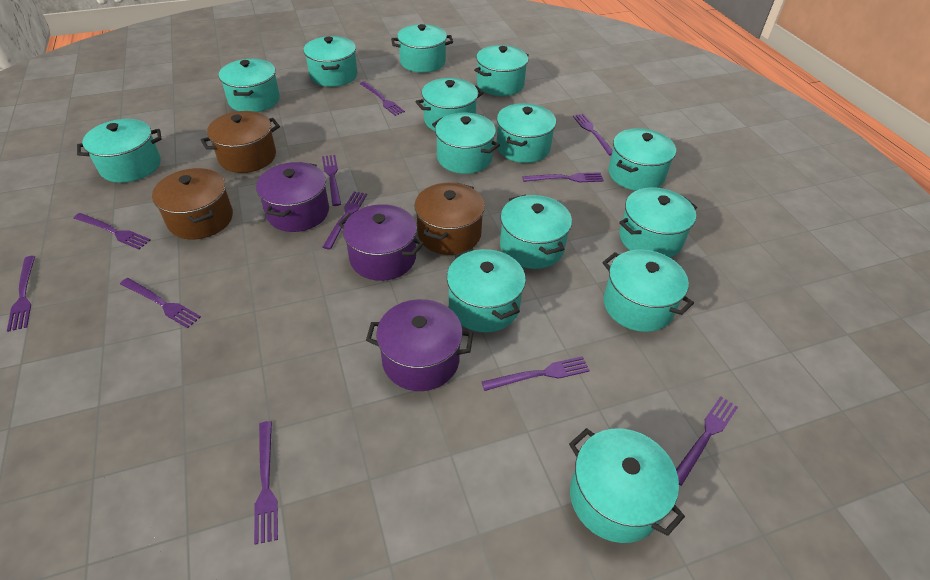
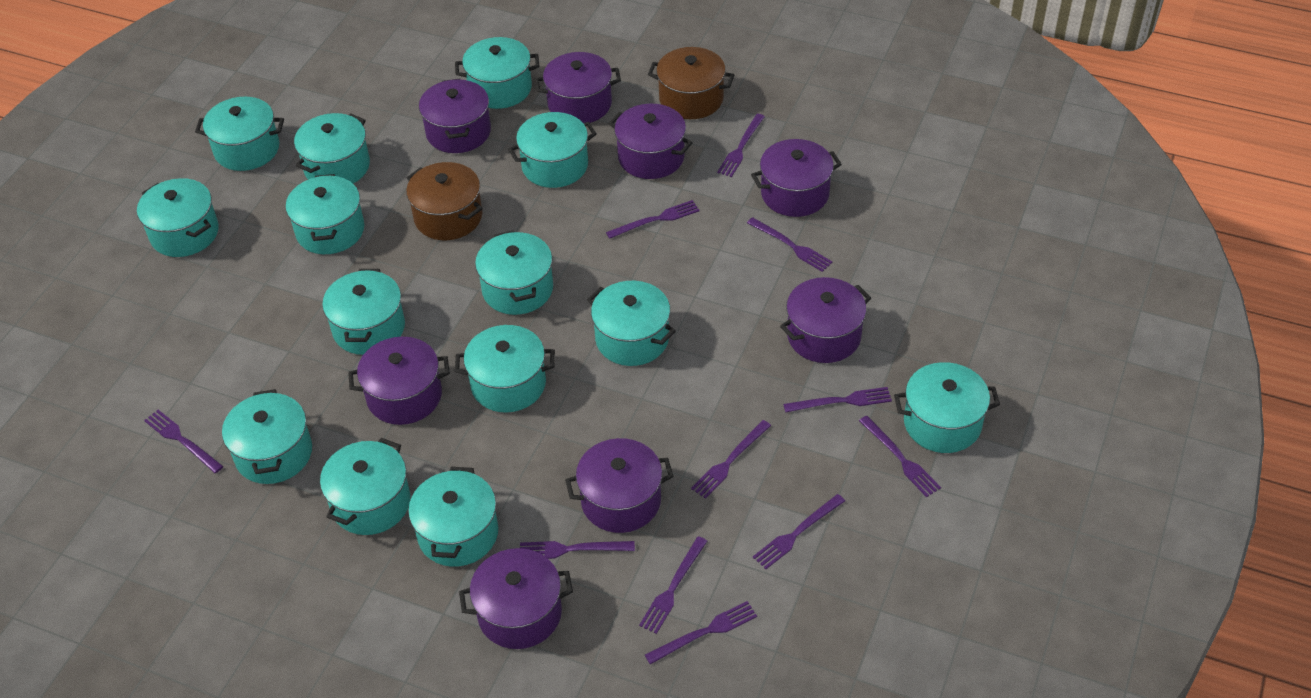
brown pot: 3 -> 2
purple pot: 3 -> 8

